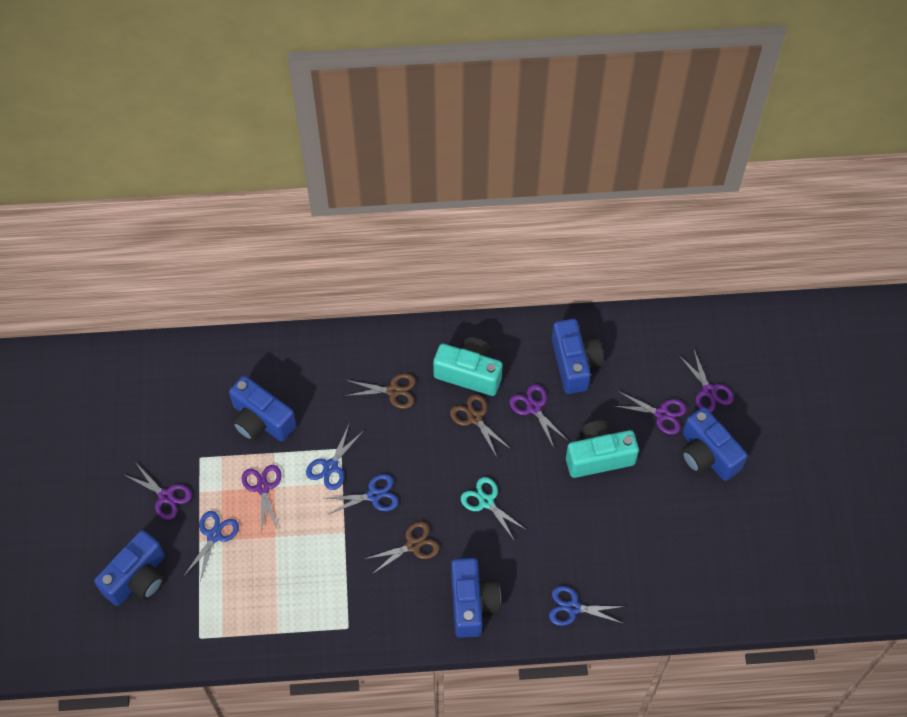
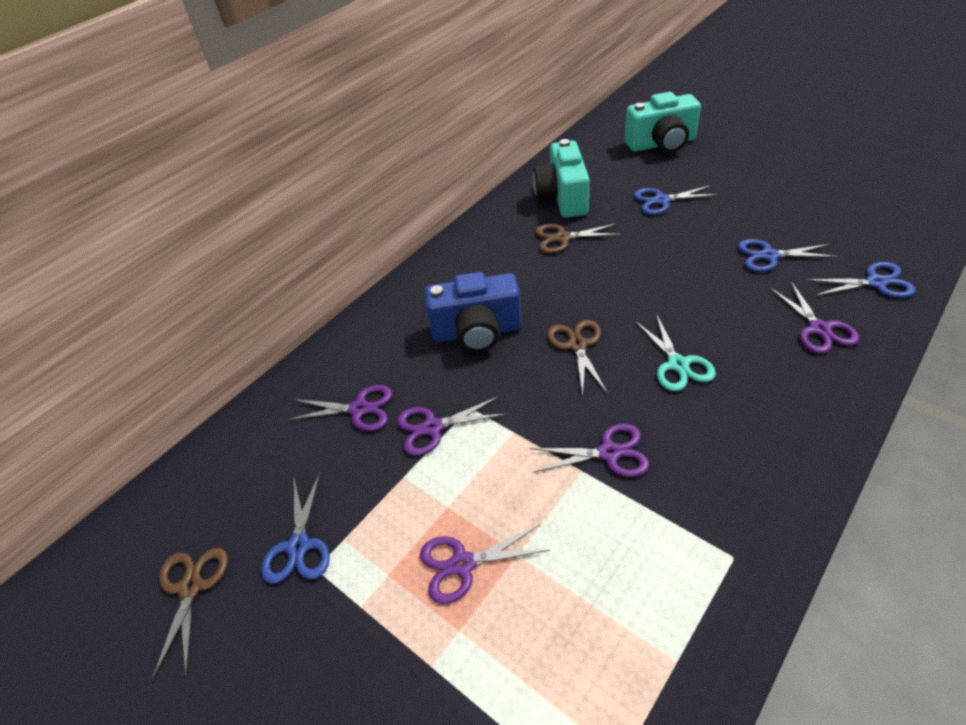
blue camera: 5 -> 1

